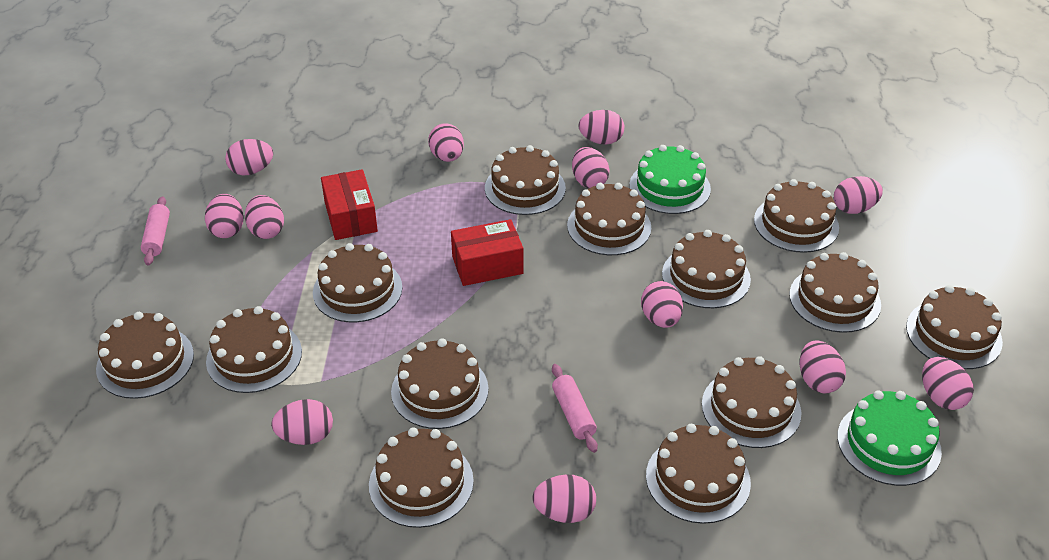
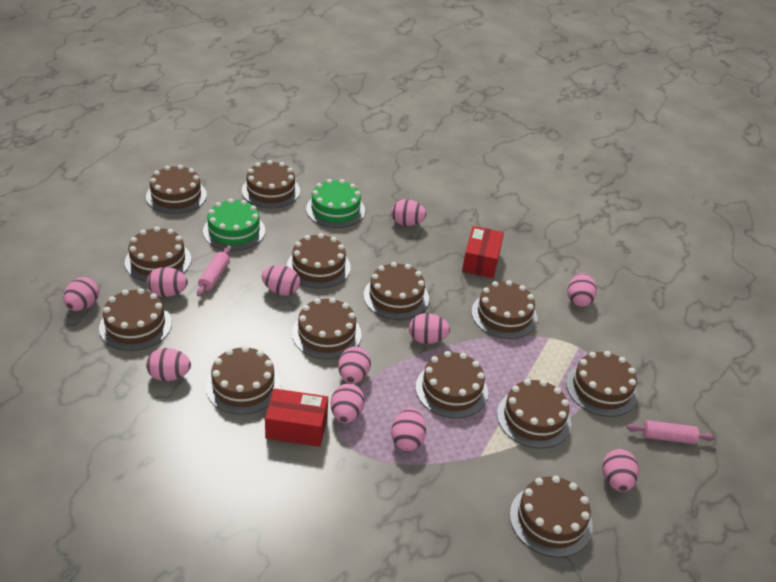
pink egg: 12 -> 11

